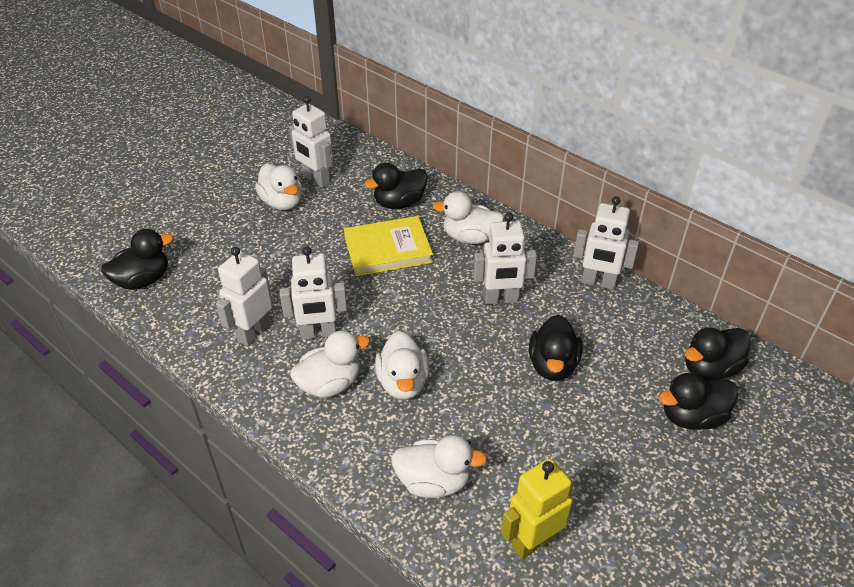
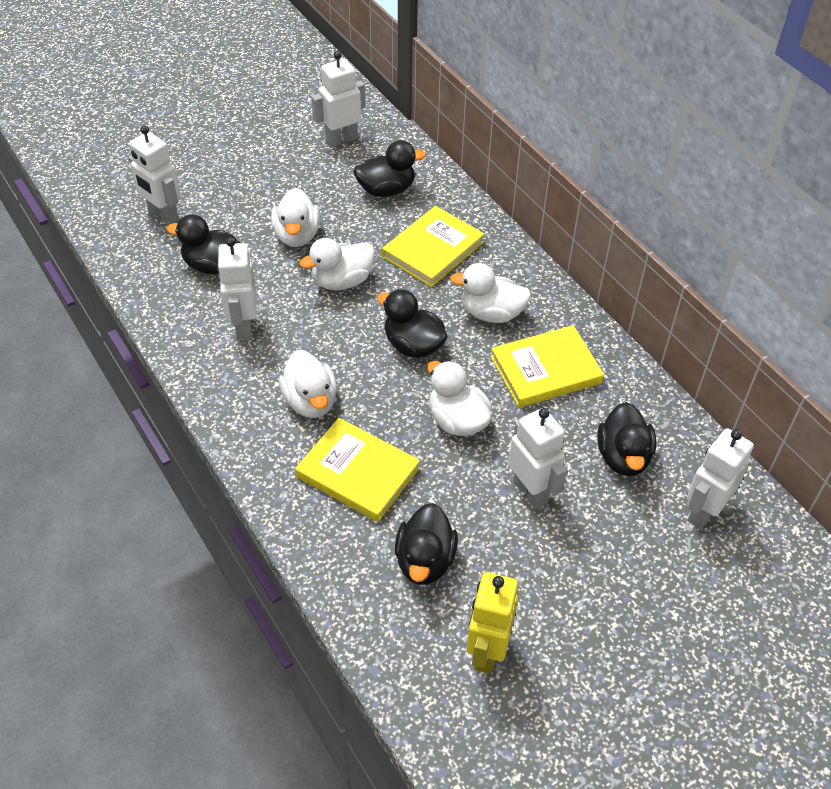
yellow book: 1 -> 3

